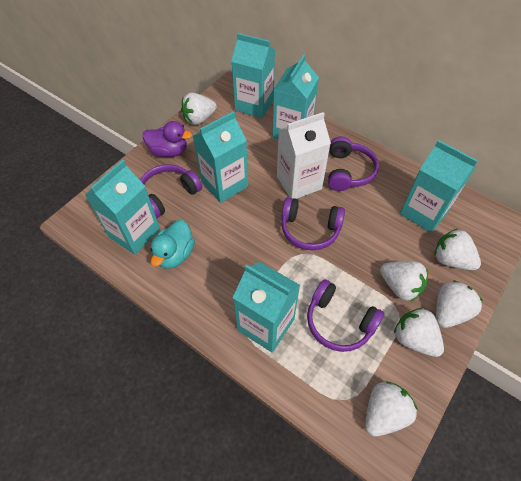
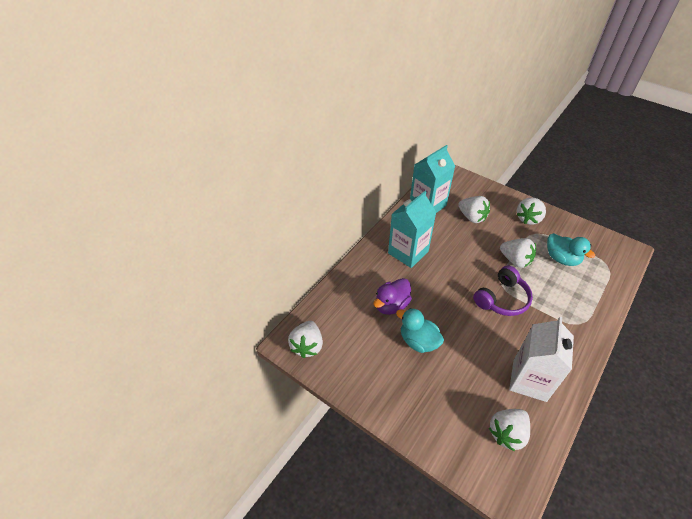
purple headphones: 4 -> 1
turquoise carton: 6 -> 2
turquoise duck: 1 -> 2
white strawberry: 6 -> 5

